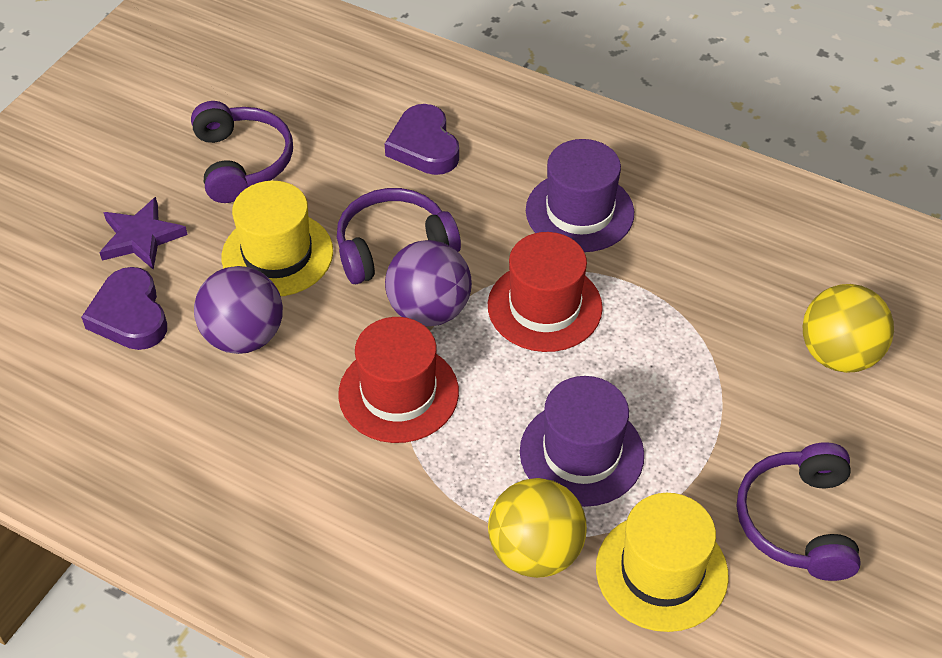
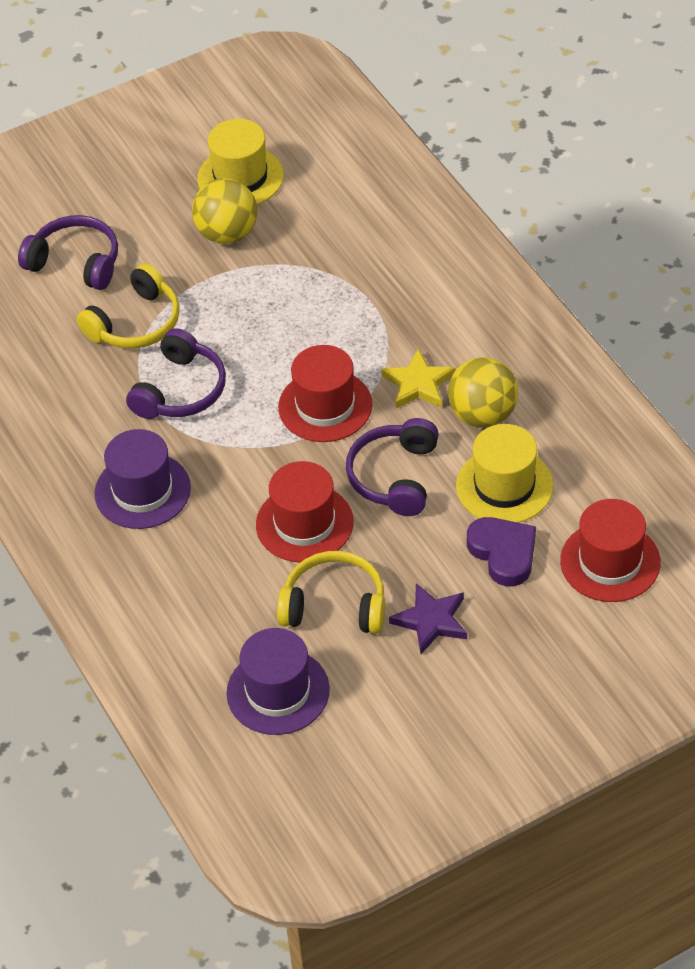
purple ball: 2 -> 0
purple heart: 2 -> 1
red hat: 2 -> 3
yellow headphones: 0 -> 2
yellow star: 0 -> 1

